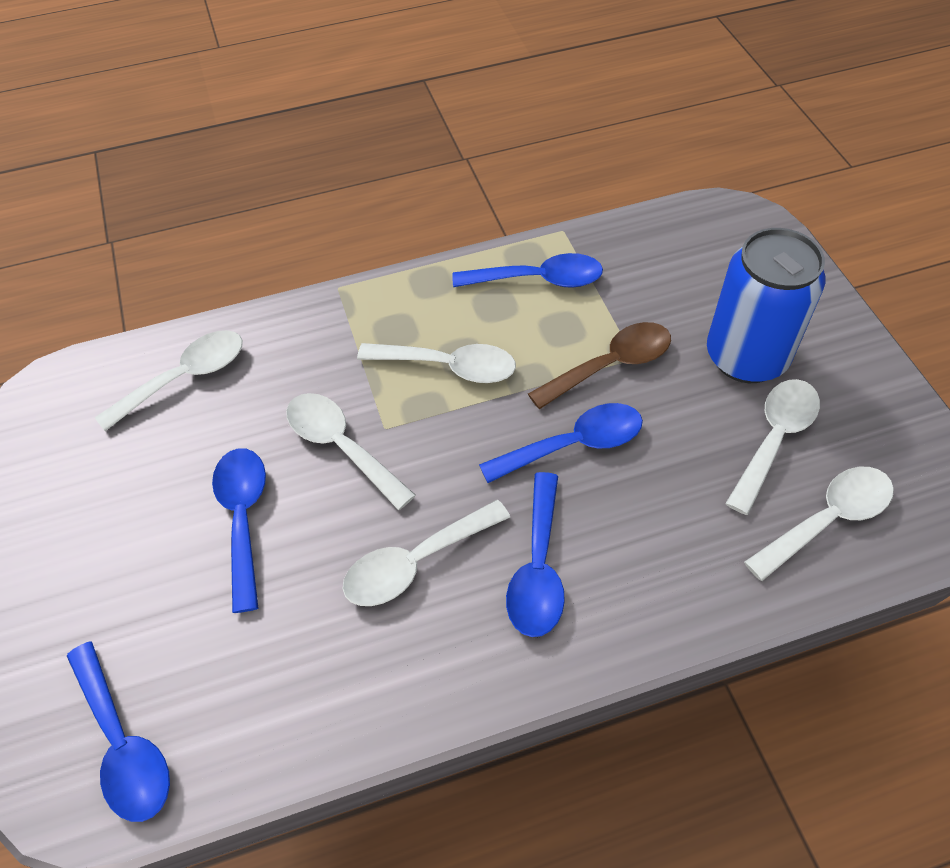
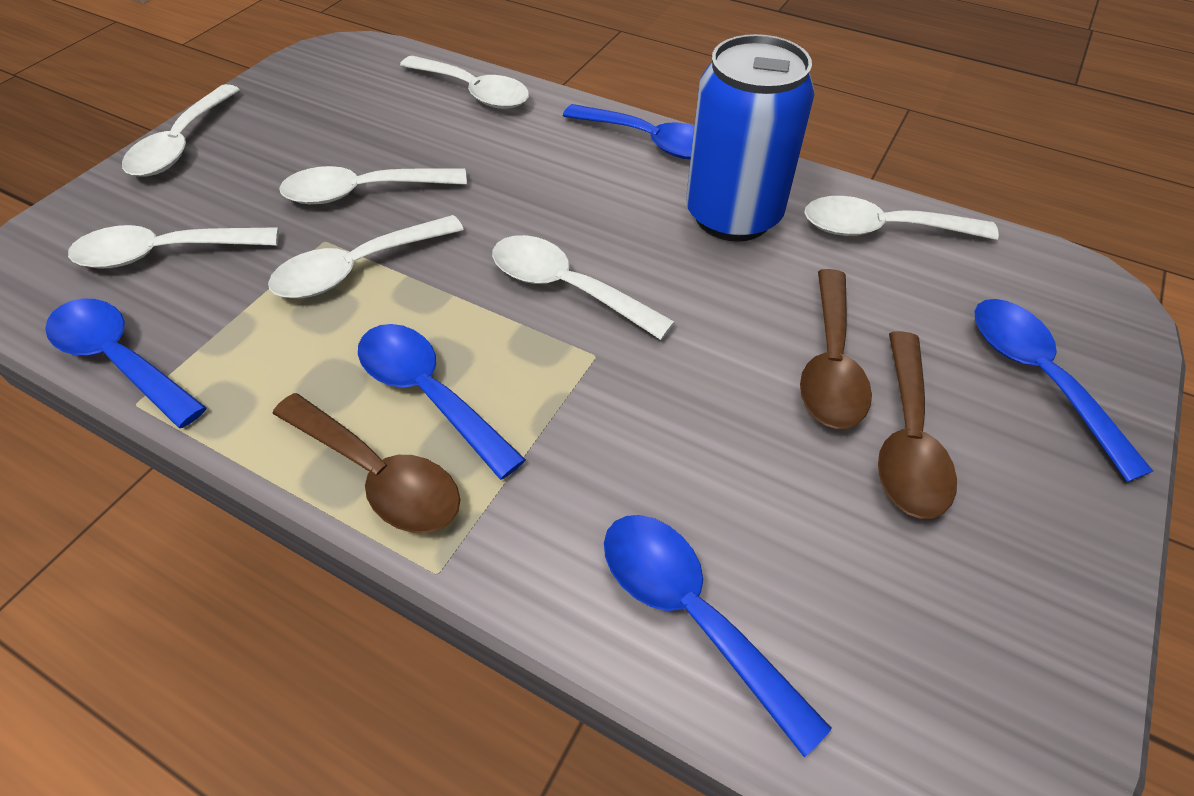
brown spoon: 1 -> 3
white spoon: 6 -> 7

